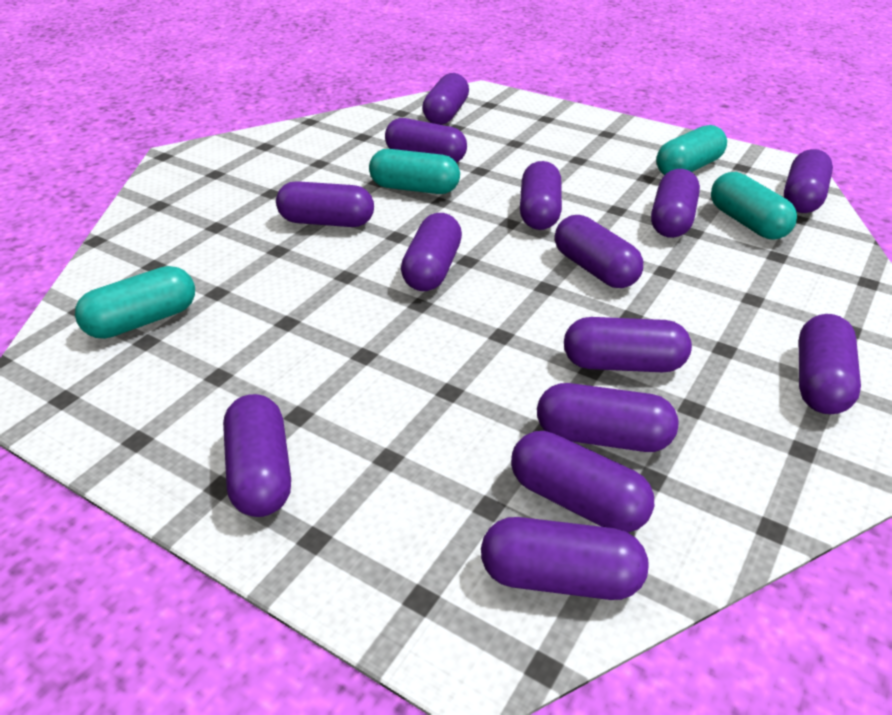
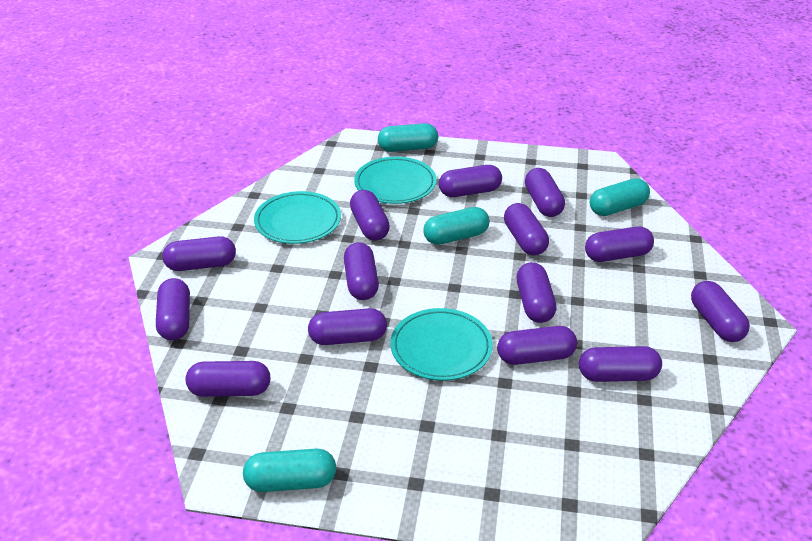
turquoise plate: 0 -> 3

